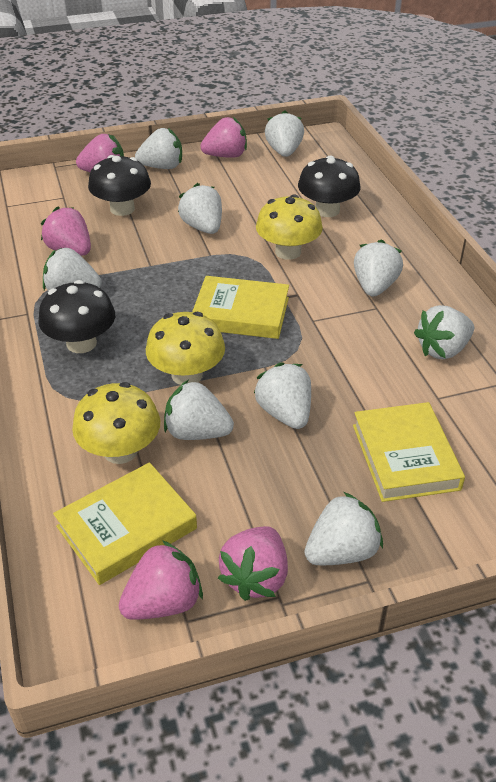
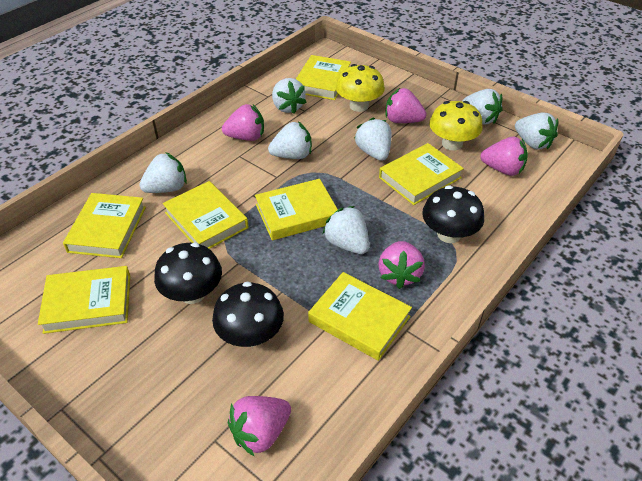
white strawberry: 9 -> 7
yellow book: 3 -> 7
yellow mushroom: 3 -> 2

